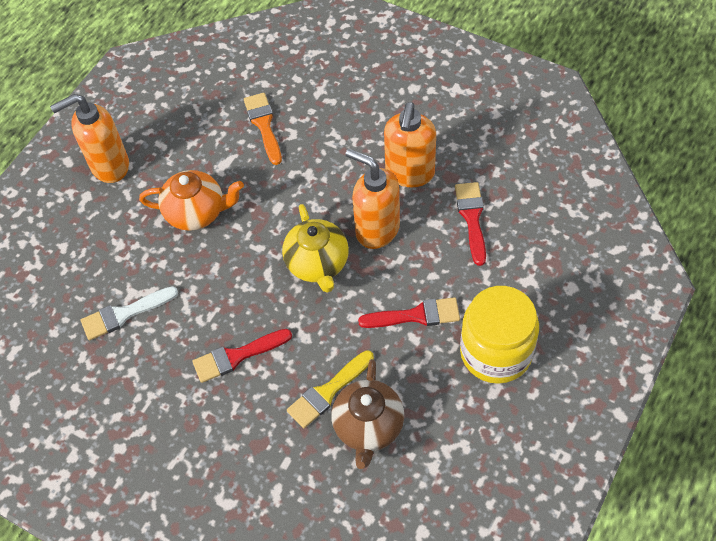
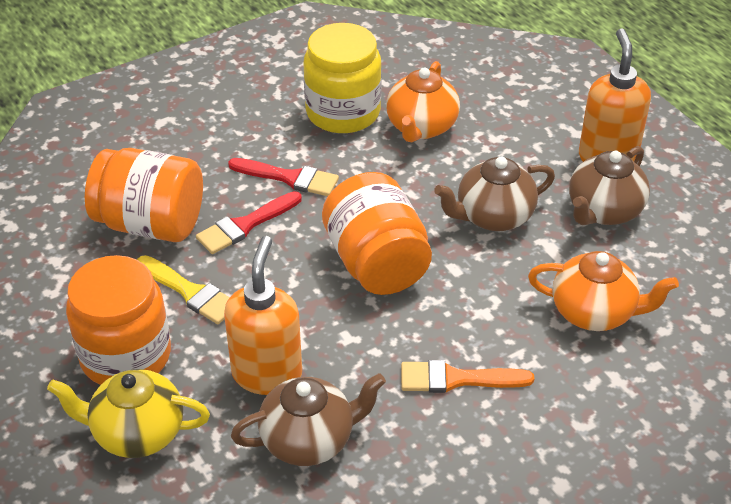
brown teapot: 1 -> 3
orange jar: 0 -> 3
orange soap dispenser: 3 -> 2
orange teapot: 1 -> 2
red brush: 3 -> 2
white brush: 1 -> 0

